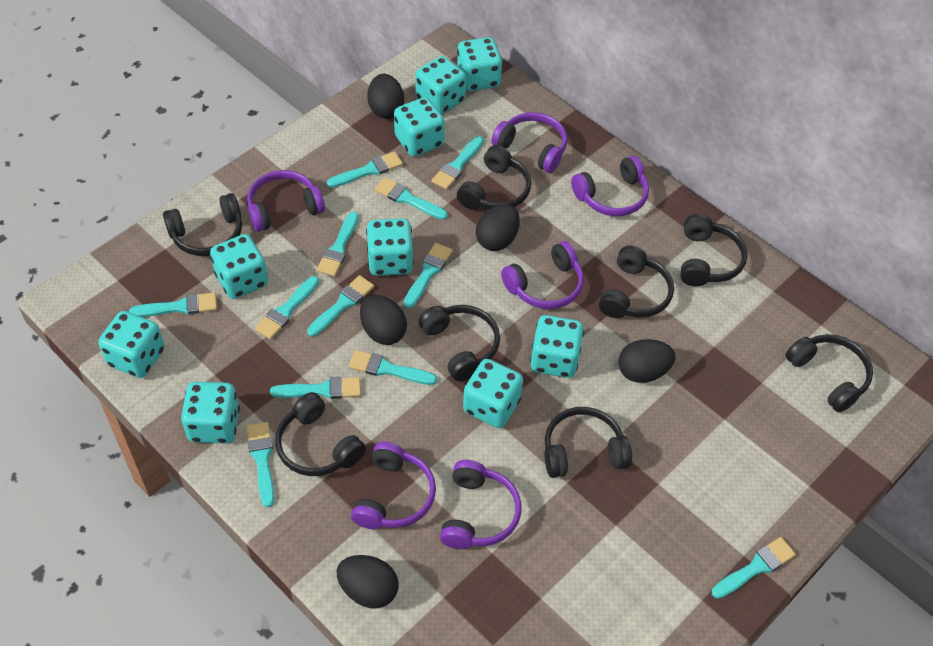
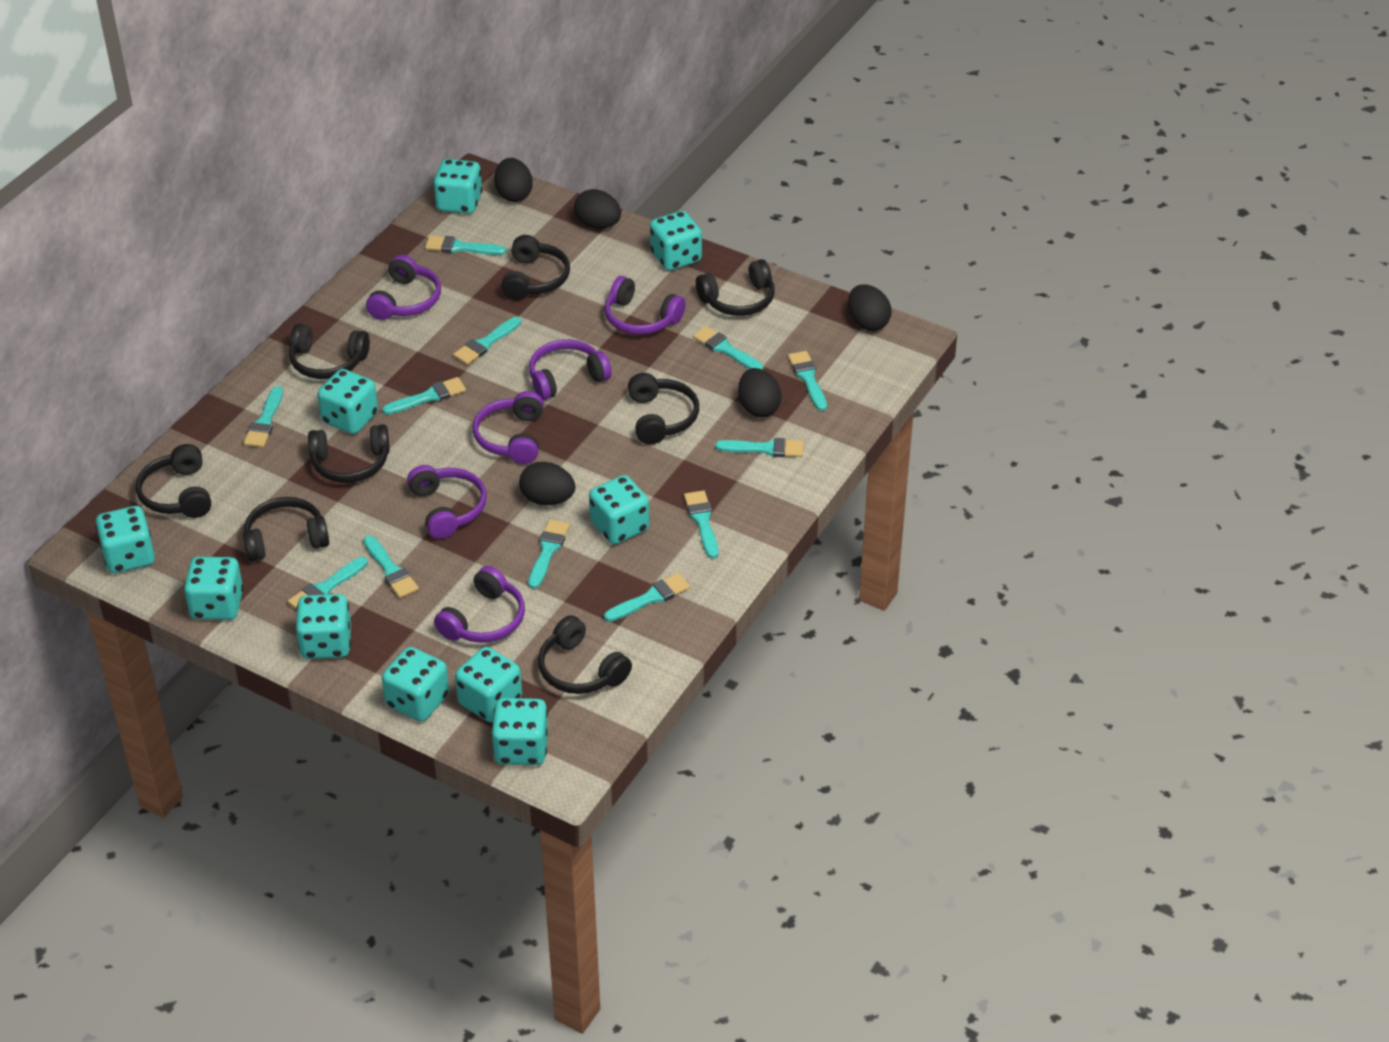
turquoise dice: 9 -> 10

